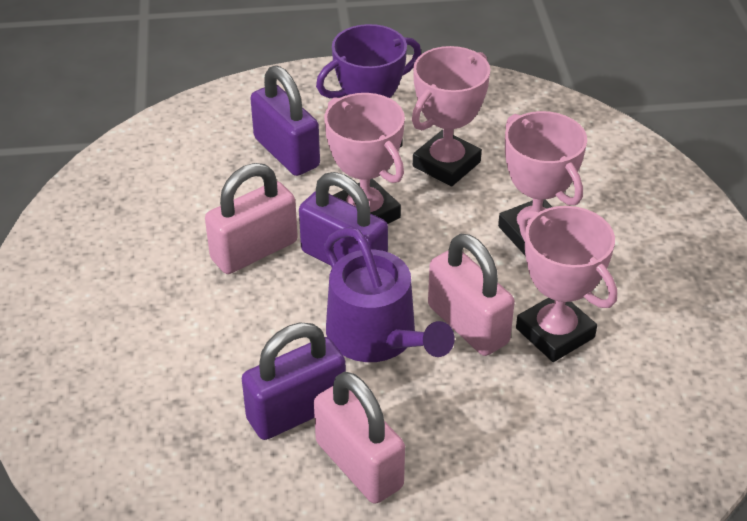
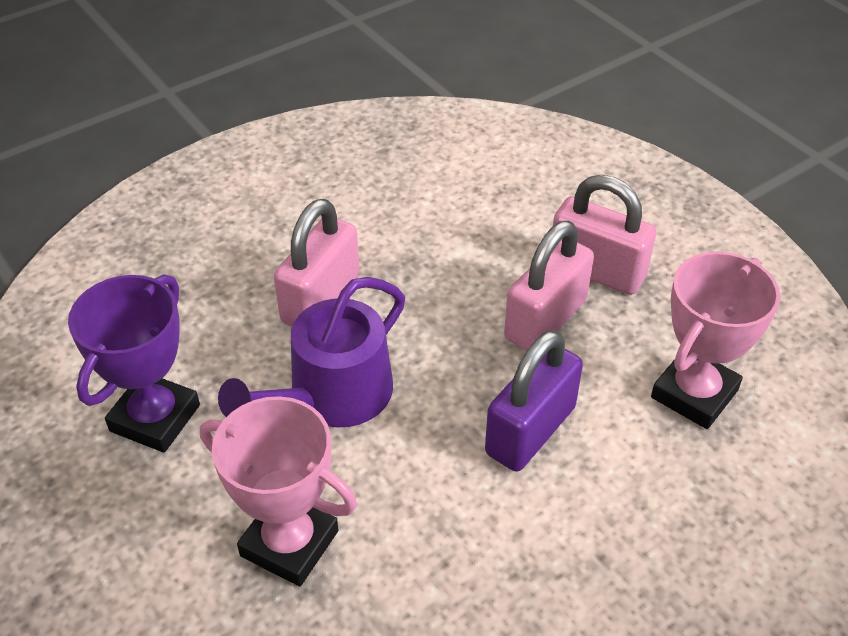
pink trophy: 4 -> 2
purple padlock: 3 -> 1

